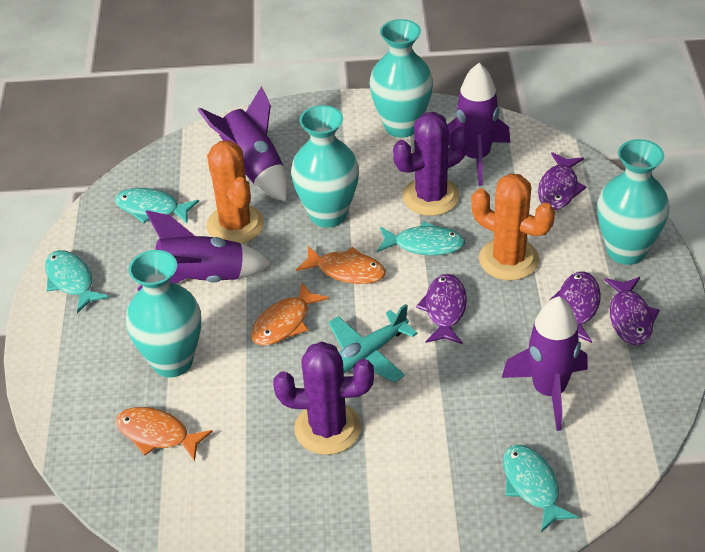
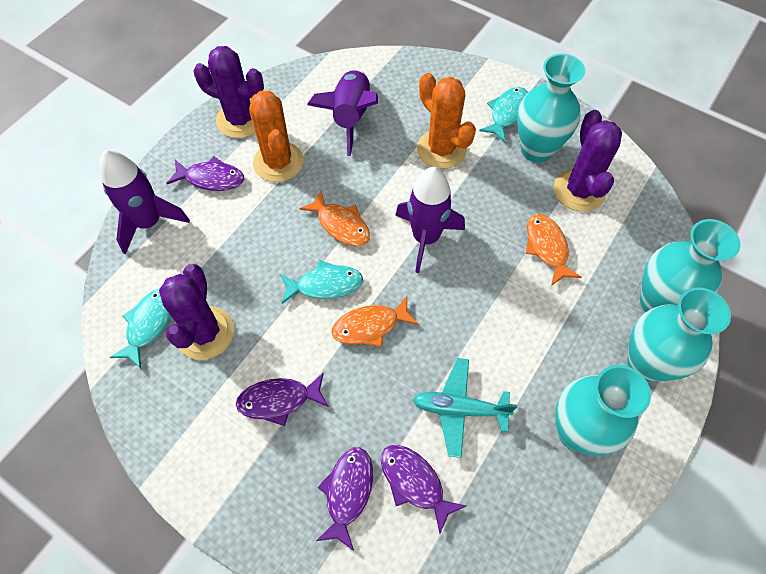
purple cactus: 2 -> 3
purple rocket: 4 -> 3
turquoise fish: 4 -> 3

